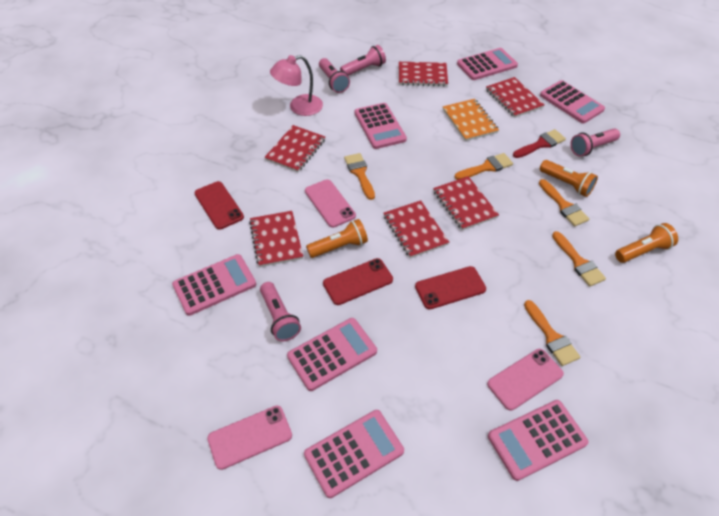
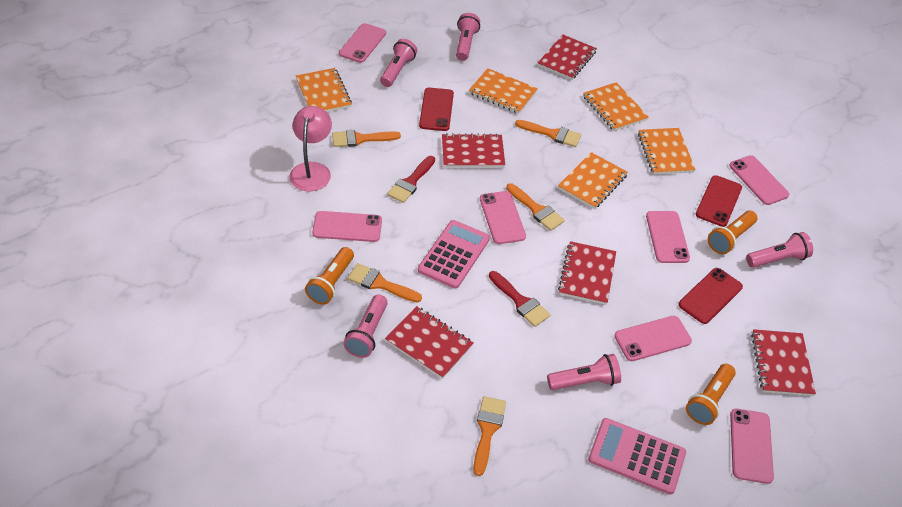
orange notebook: 1 -> 5
pink calculator: 7 -> 2
pink flashlight: 4 -> 5
pink phone: 3 -> 7
red brush: 1 -> 2
red notebook: 6 -> 5

